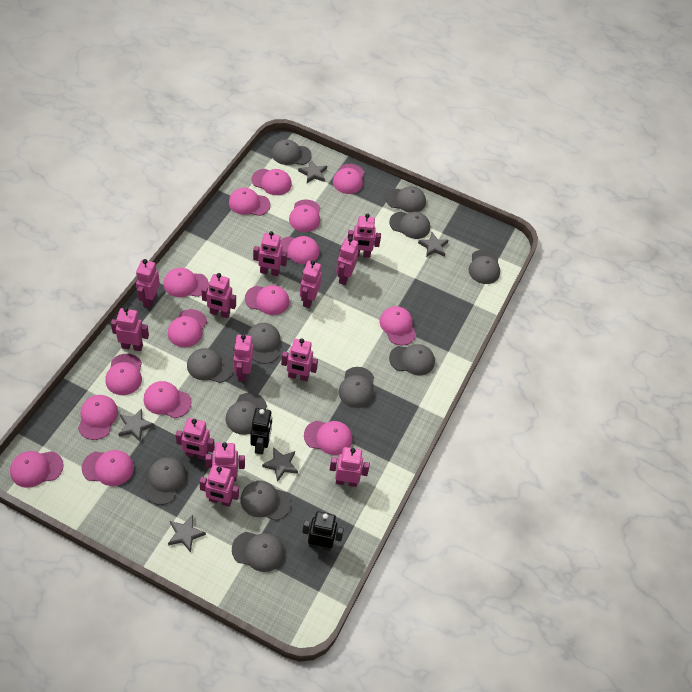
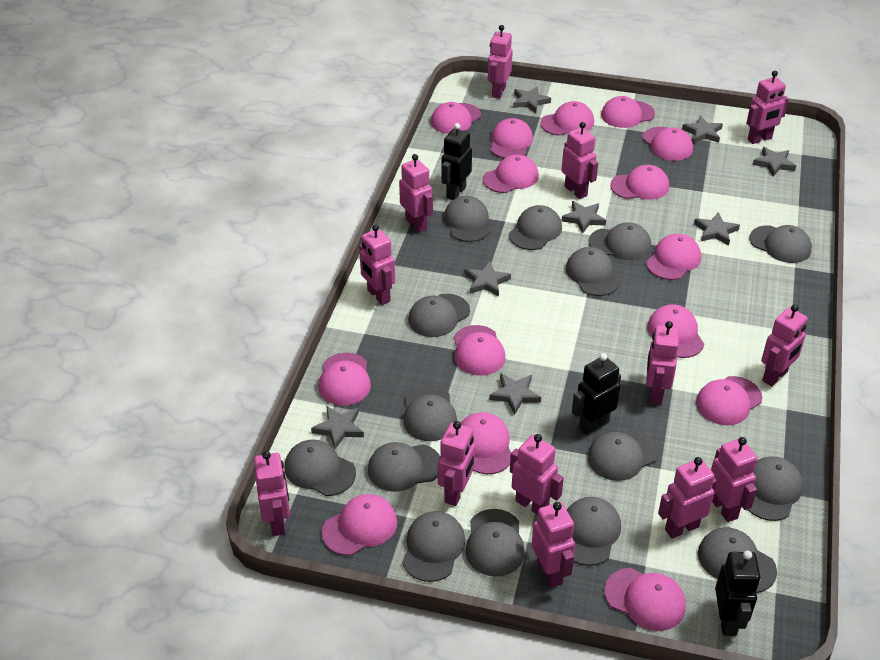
black robot: 2 -> 3
grey cap: 12 -> 15
grey star: 5 -> 8

